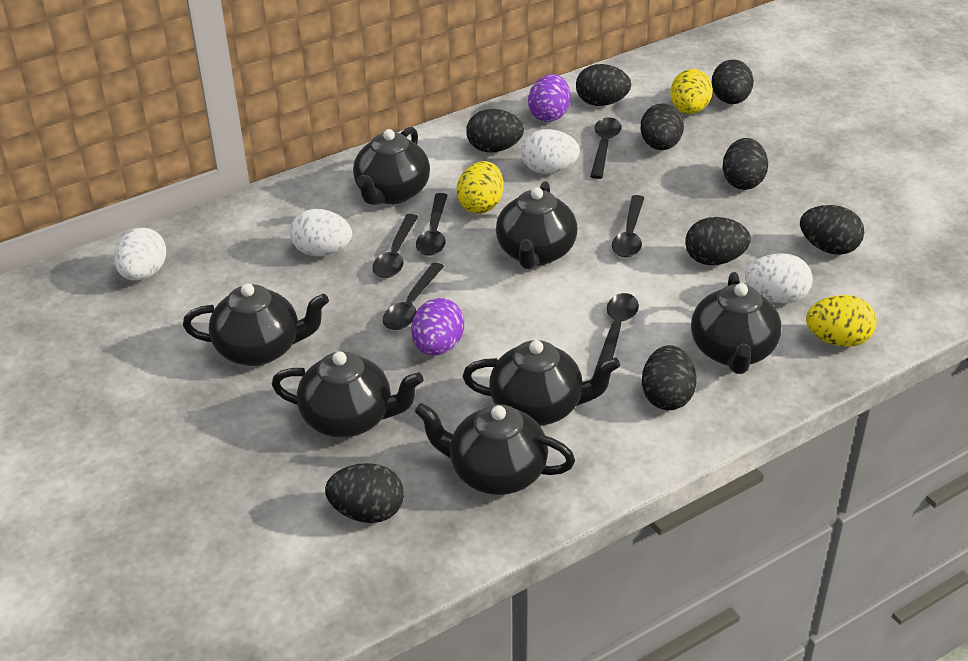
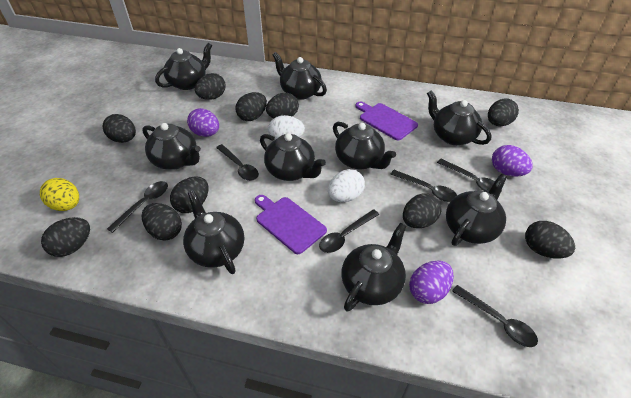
black egg: 9 -> 10
black teapot: 7 -> 9
purple cutting board: 0 -> 2
purple egg: 2 -> 3
white egg: 4 -> 2
yellow egg: 3 -> 1

